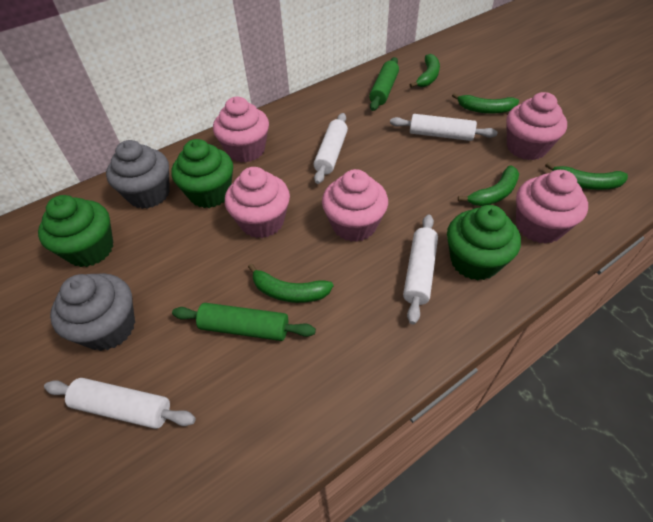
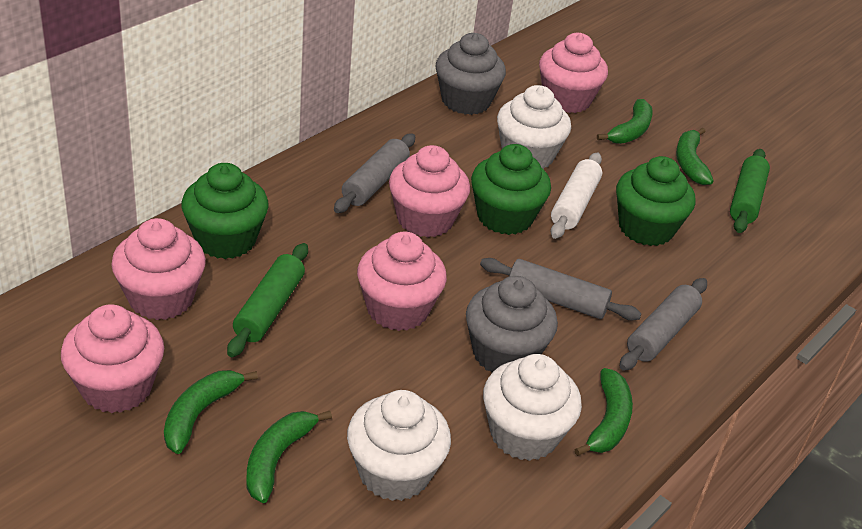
grey rolling pin: 0 -> 3
white cupcake: 0 -> 3
white rolling pin: 4 -> 1

